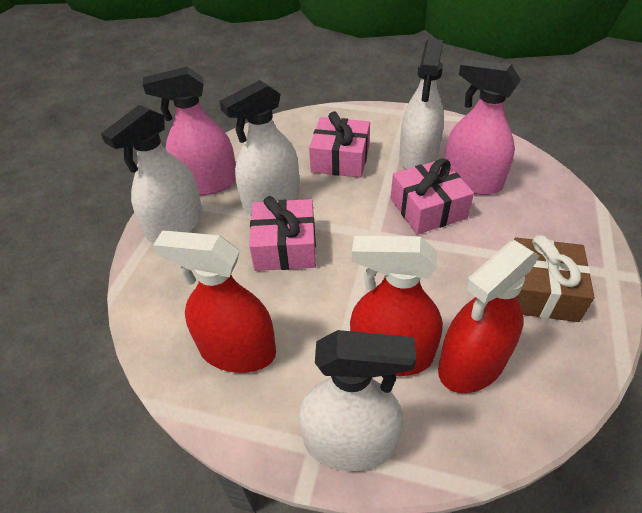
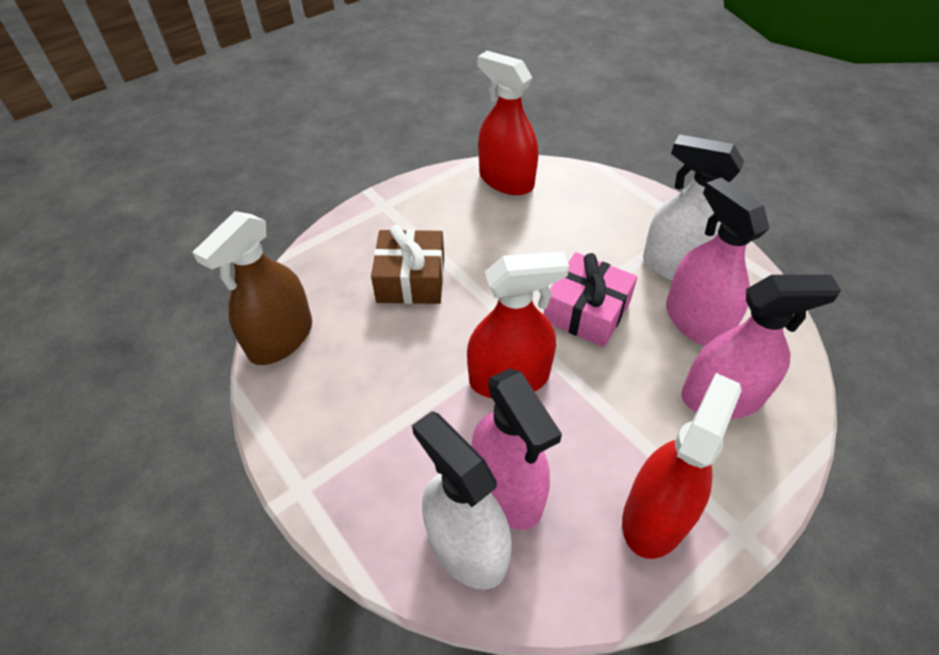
brown spray bottle: 0 -> 1
pink gift: 3 -> 1
pink spray bottle: 2 -> 3
white spray bottle: 4 -> 2

